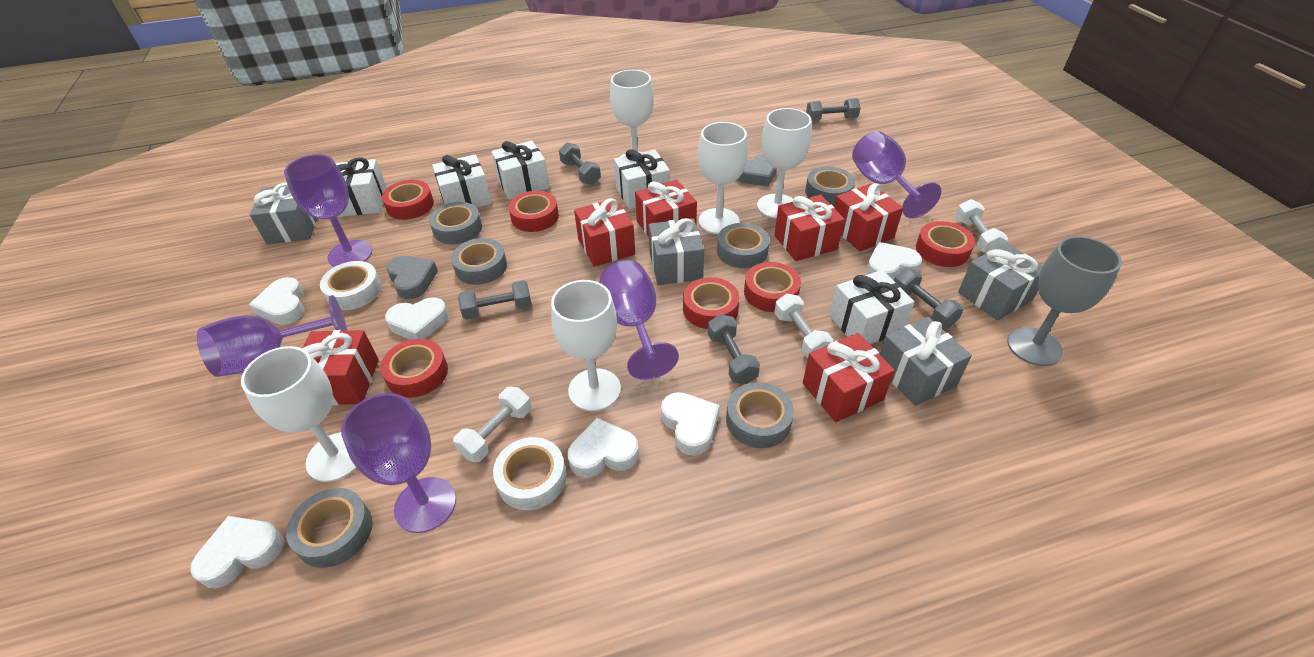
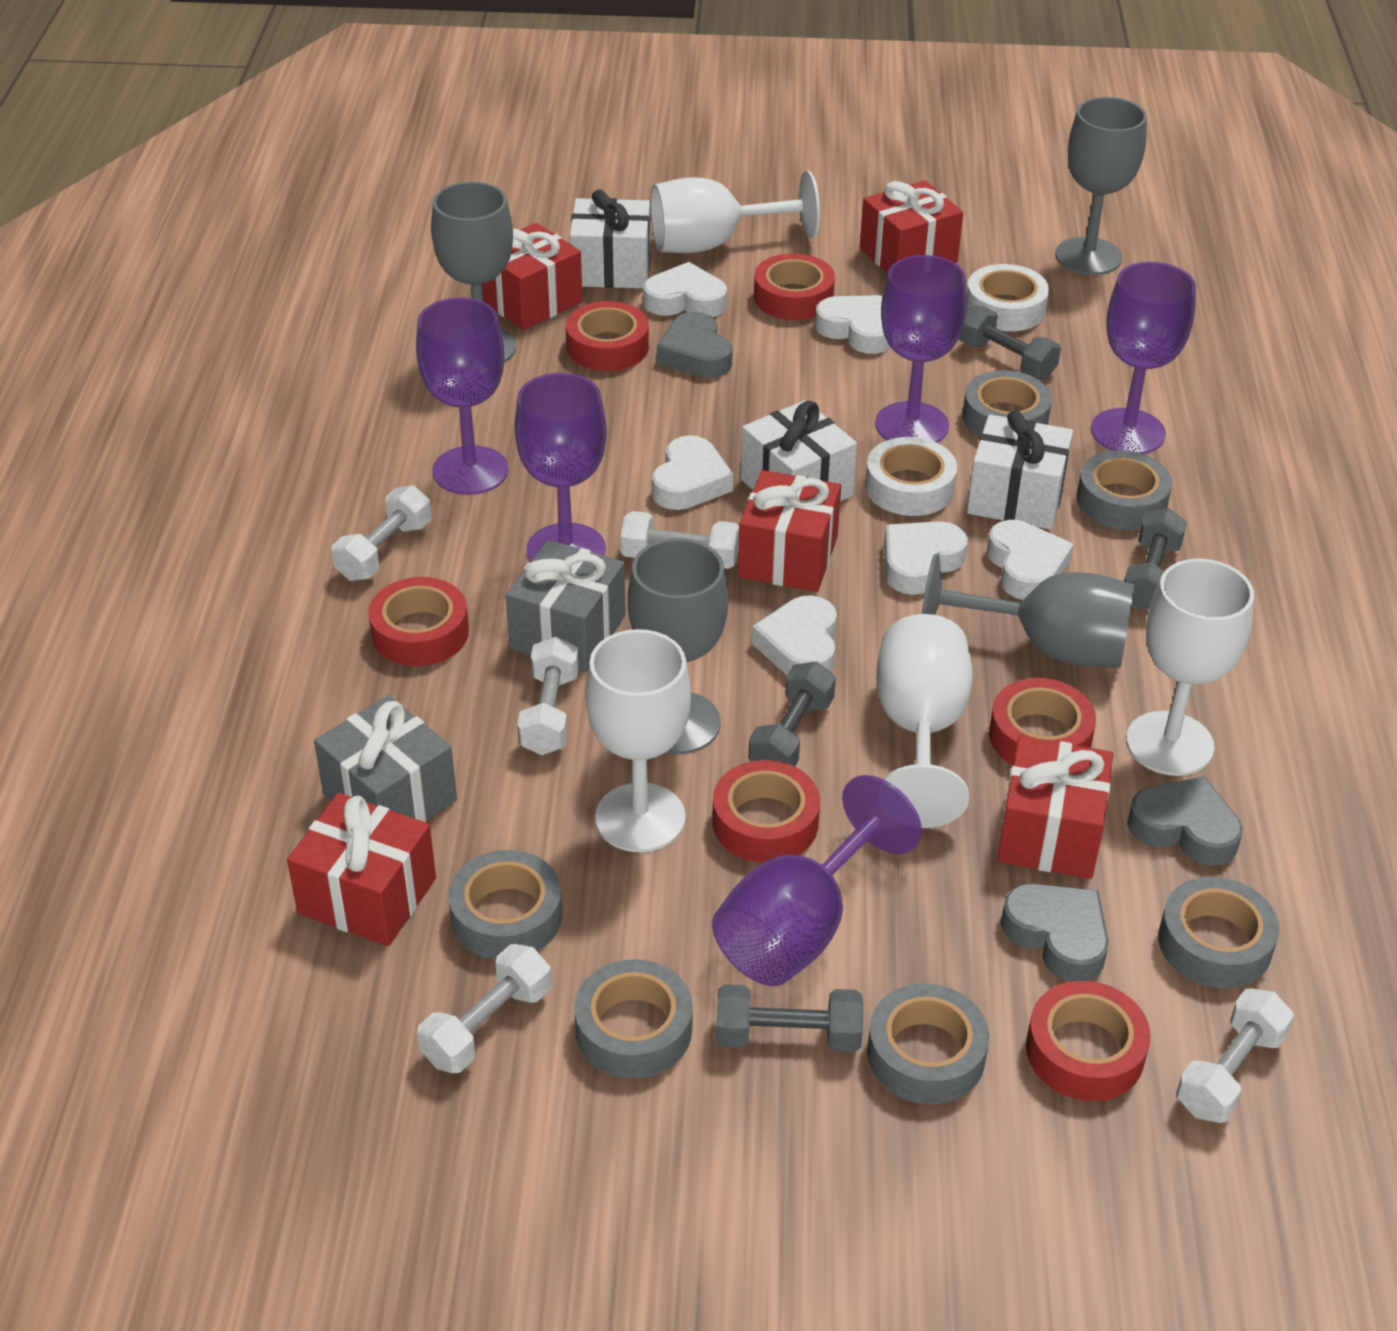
grey dumbbell: 5 -> 4
grey gift: 4 -> 2
grey goblet: 1 -> 4
grey heart: 2 -> 3
red gift: 6 -> 5
white dumbbell: 3 -> 5
white gift: 5 -> 3
white goblet: 5 -> 4

